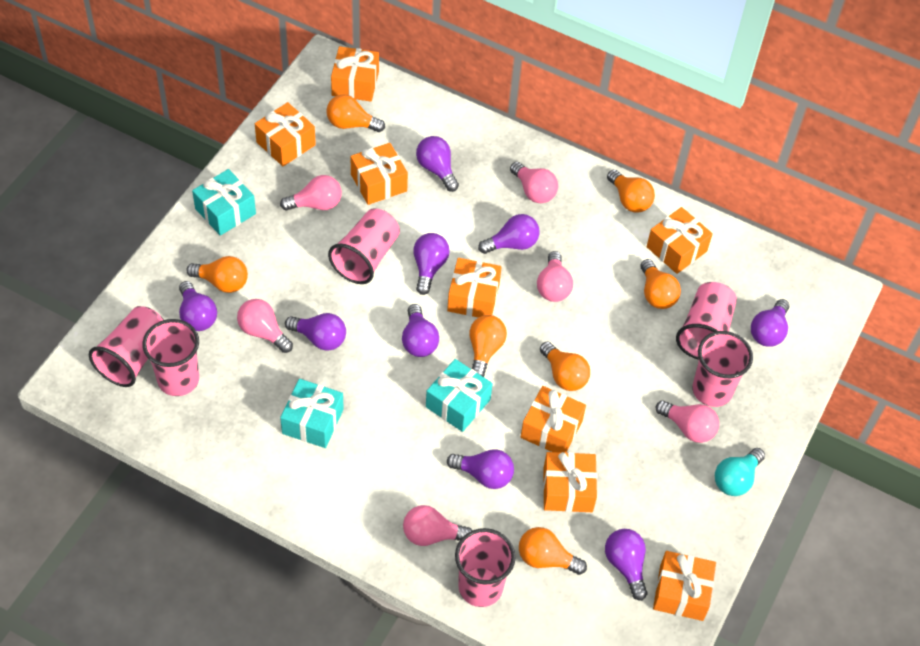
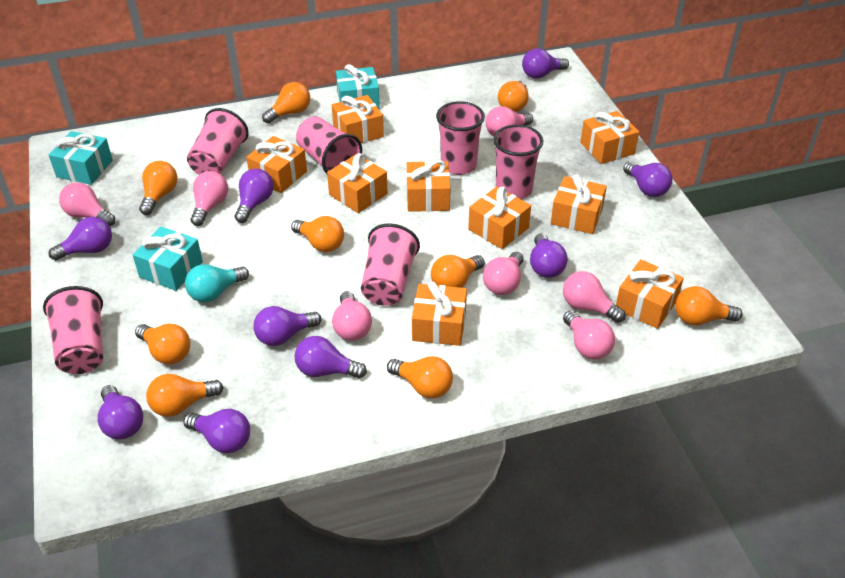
orange gift: 8 -> 9
orange light bulb: 7 -> 9
pink light bulb: 6 -> 7

